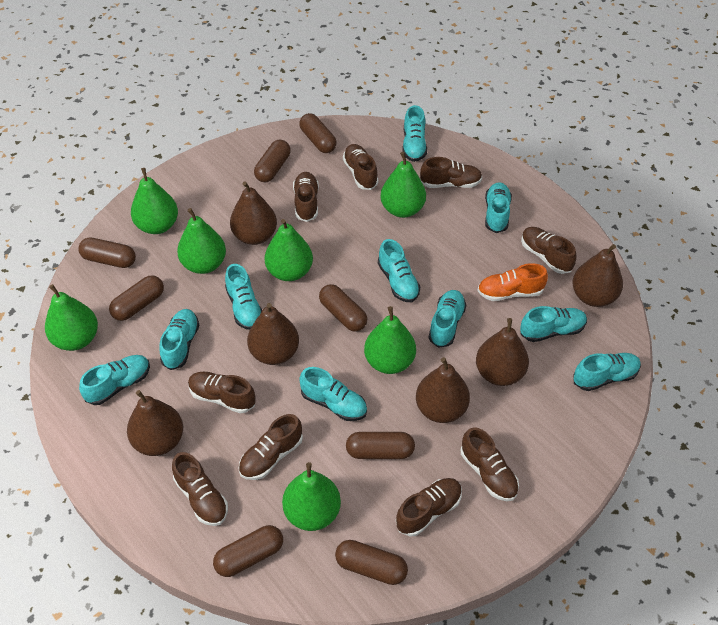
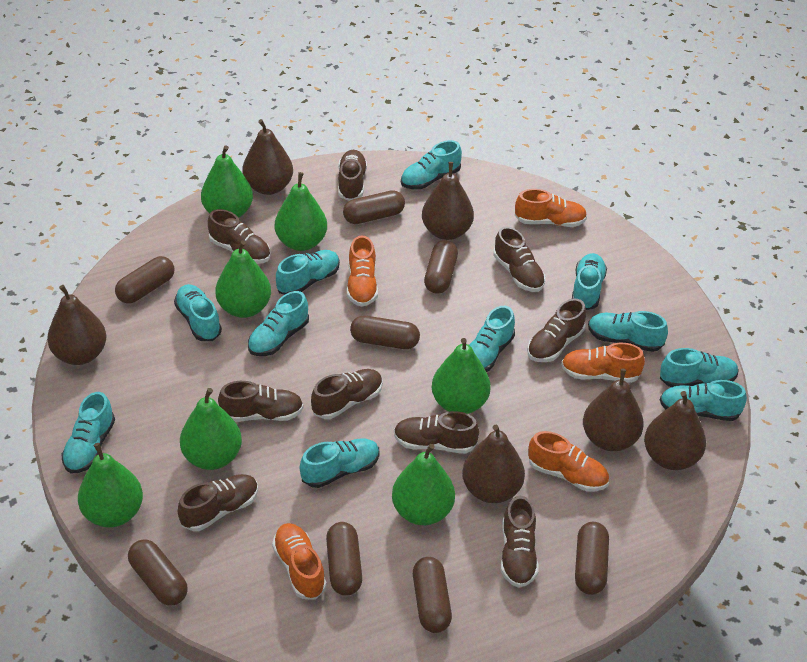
orange shoe: 1 -> 5
turquoise shoe: 10 -> 11

